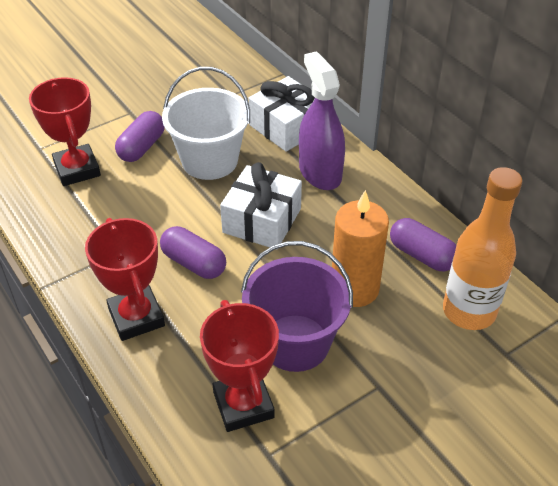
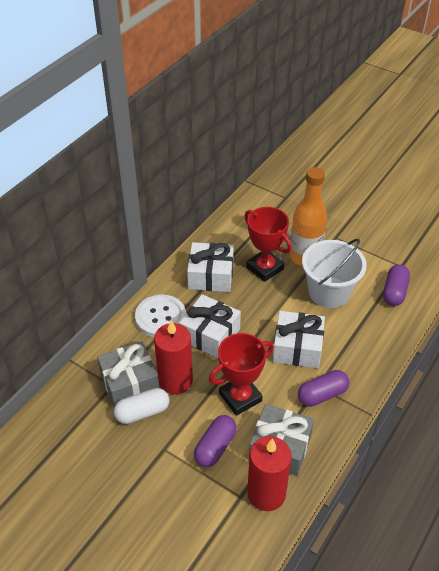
grey gift: 0 -> 2
orange candle: 1 -> 0
purple bucket: 1 -> 0
purple spray bottle: 1 -> 0
red candle: 0 -> 2
red trophy: 3 -> 2
white button: 0 -> 1
white capsule: 0 -> 1
white gift: 2 -> 3

